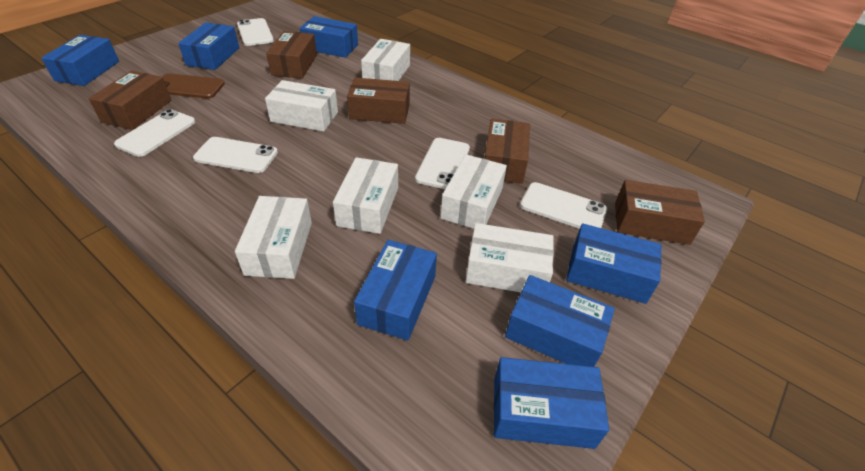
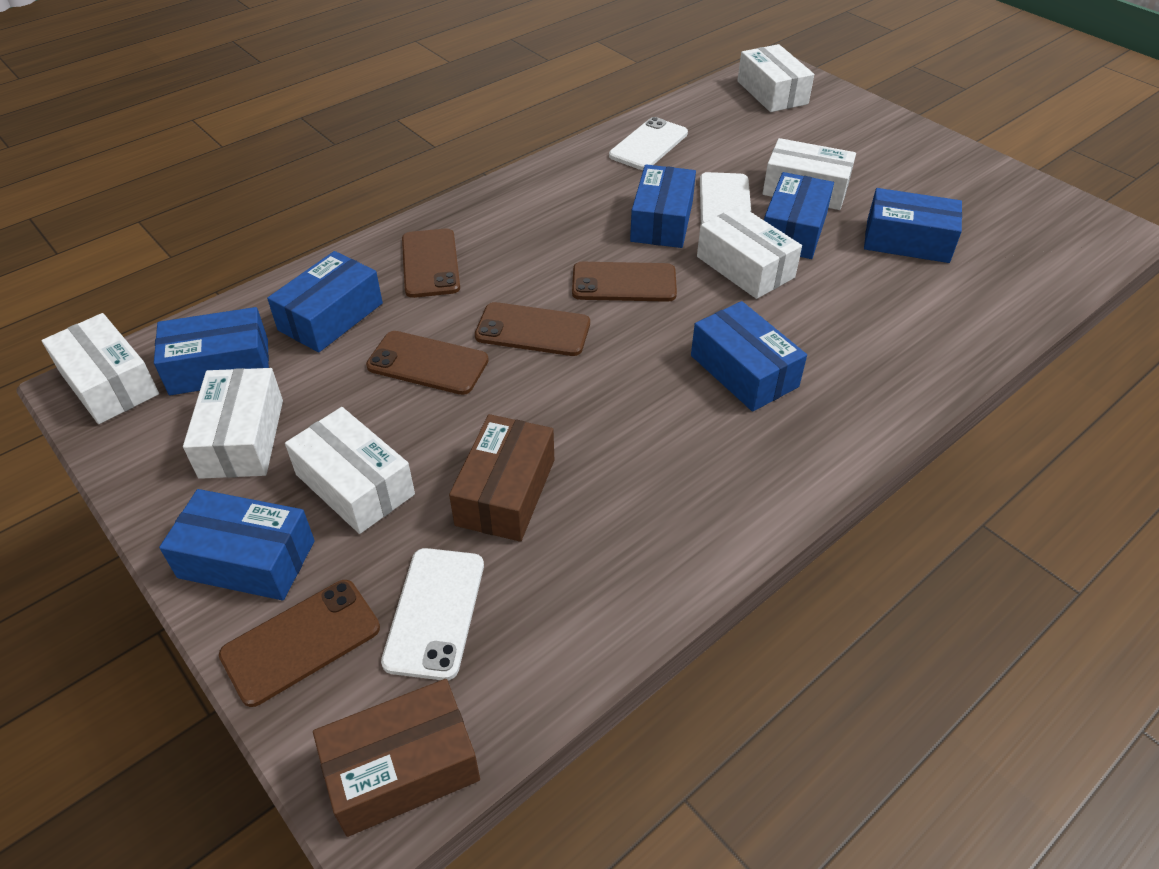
brown box: 5 -> 2
brown phone: 1 -> 5
white phone: 5 -> 3

